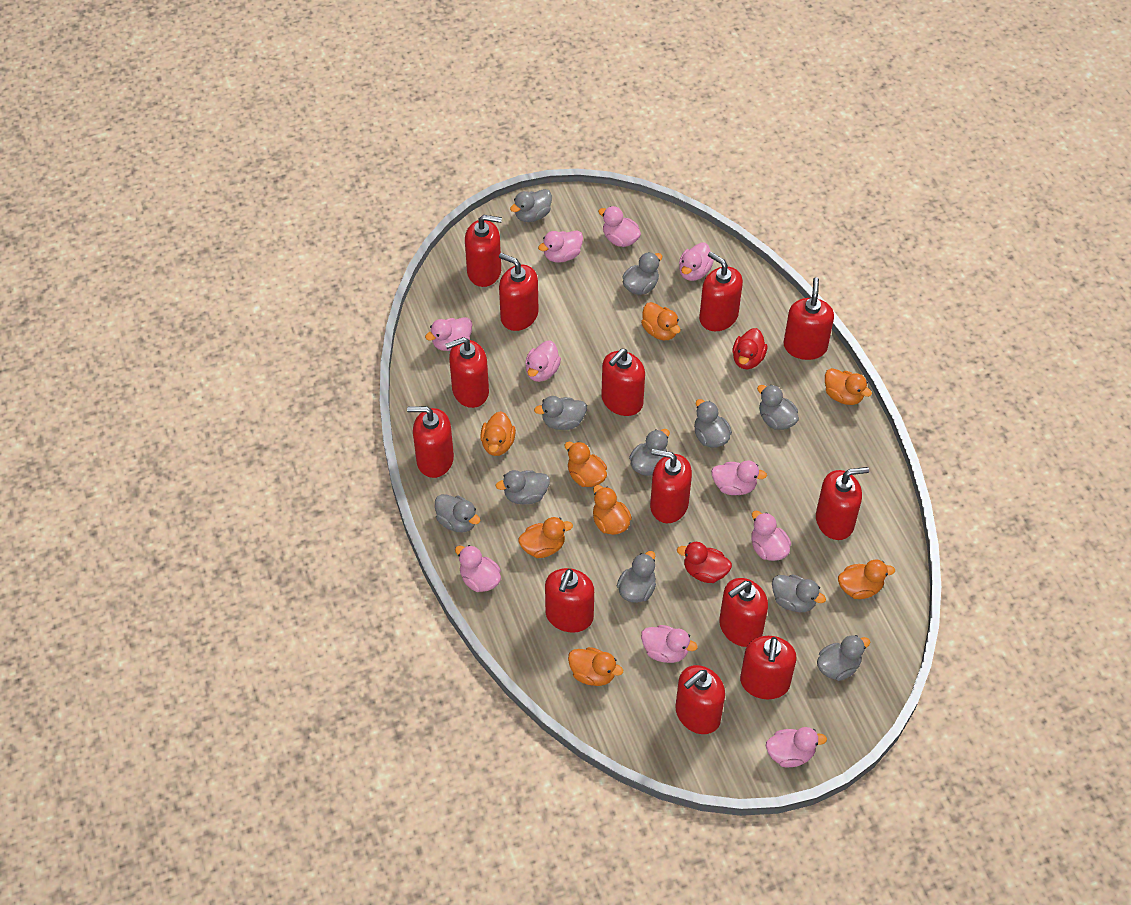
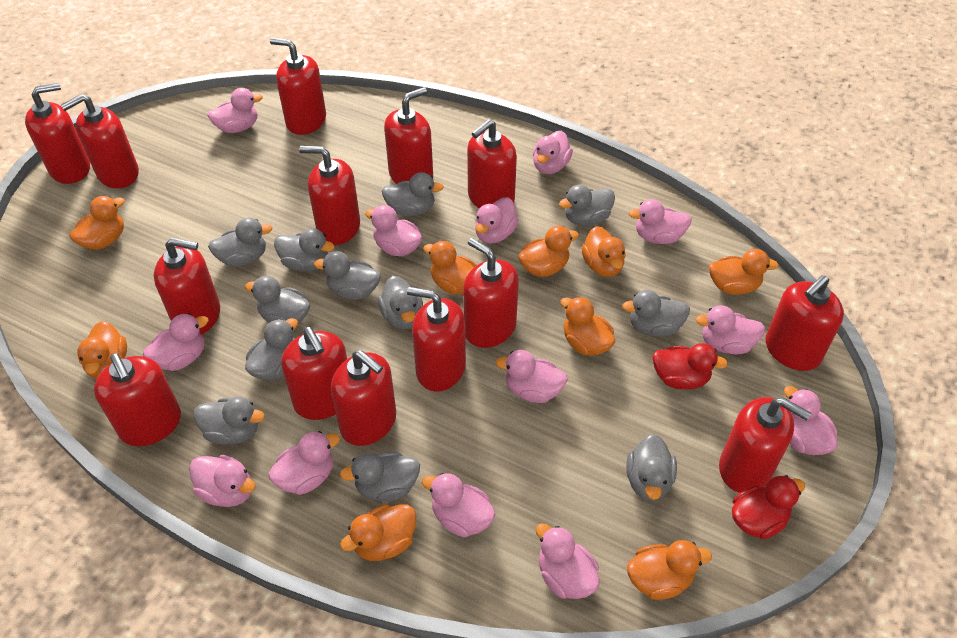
grey duck: 11 -> 12
orange duck: 8 -> 9
pink duck: 10 -> 13
red soap dispenser: 13 -> 14

